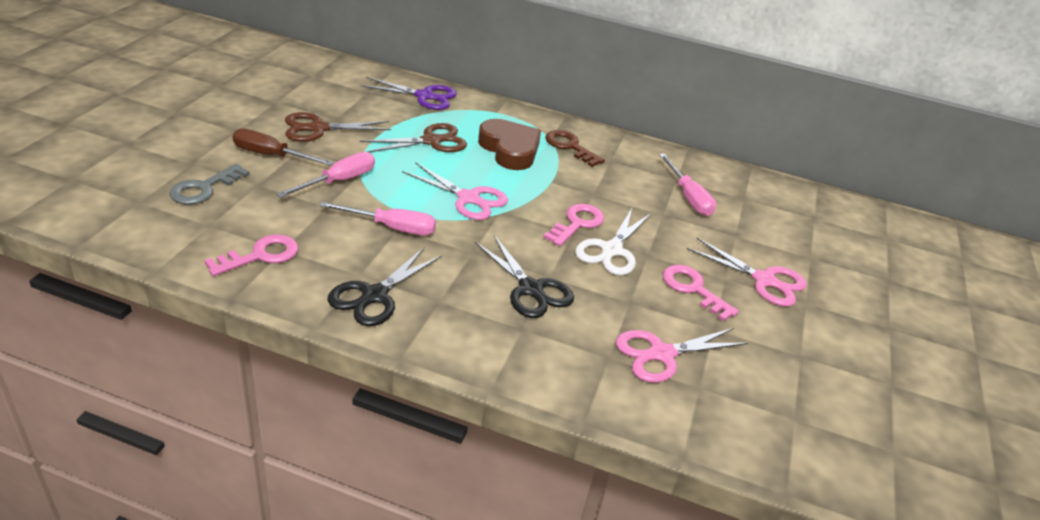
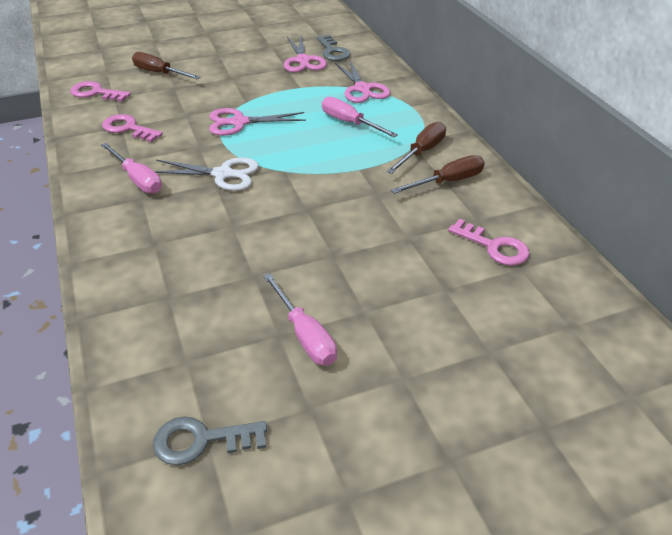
black scissors: 2 -> 0
brown heart: 1 -> 0
brown key: 1 -> 0
brown scissors: 2 -> 0
brown screwdriver: 1 -> 3
grey key: 1 -> 2
purple scissors: 1 -> 0

